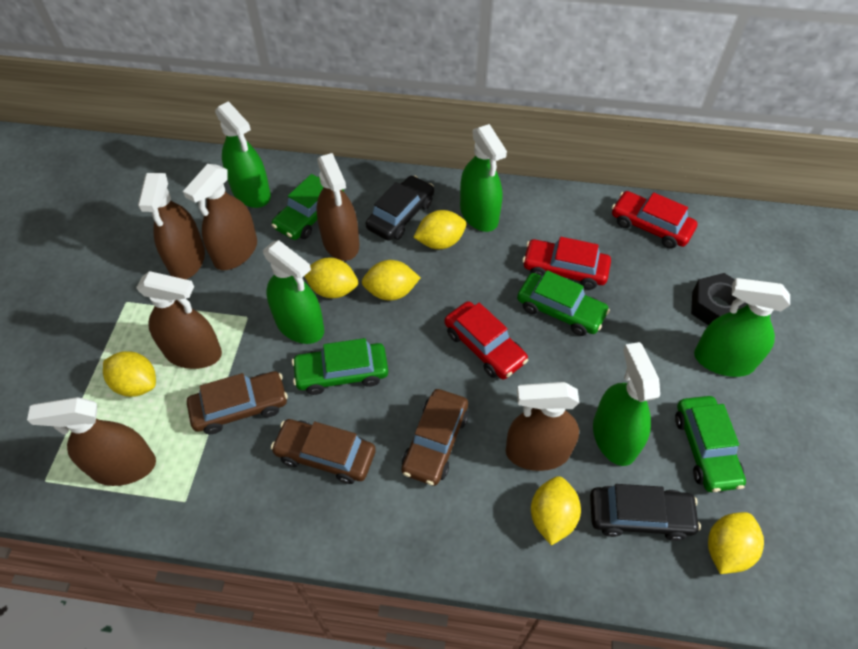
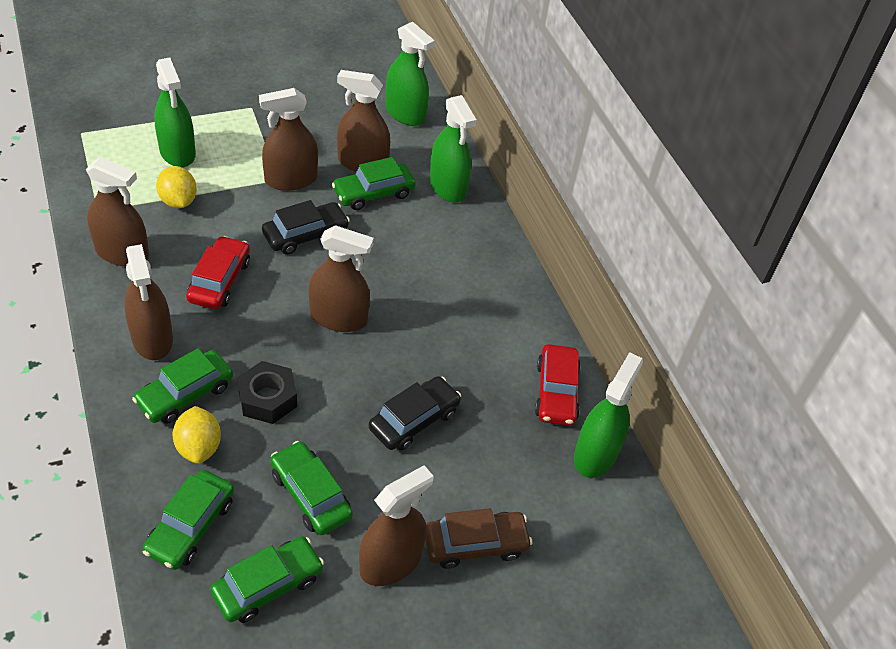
brown car: 3 -> 1
green car: 4 -> 5
green spray bottle: 5 -> 4
red car: 3 -> 2
yellow lemon: 6 -> 2

